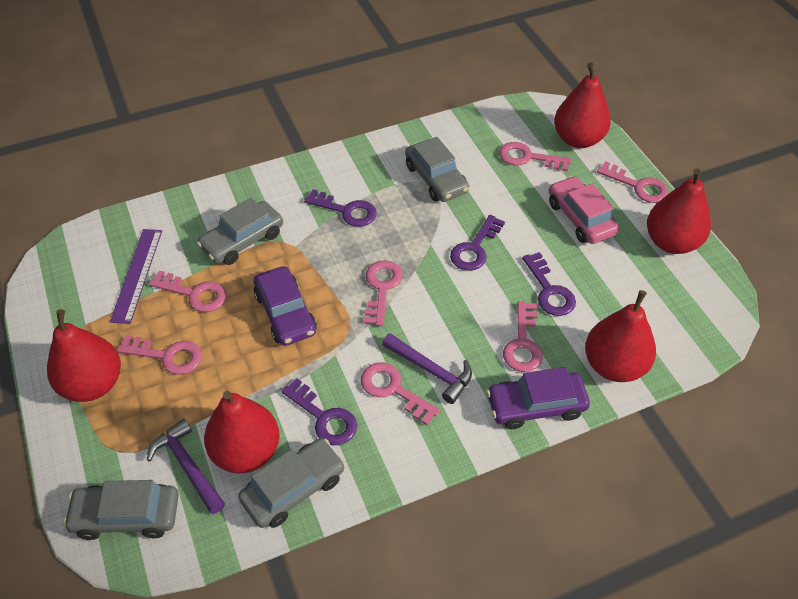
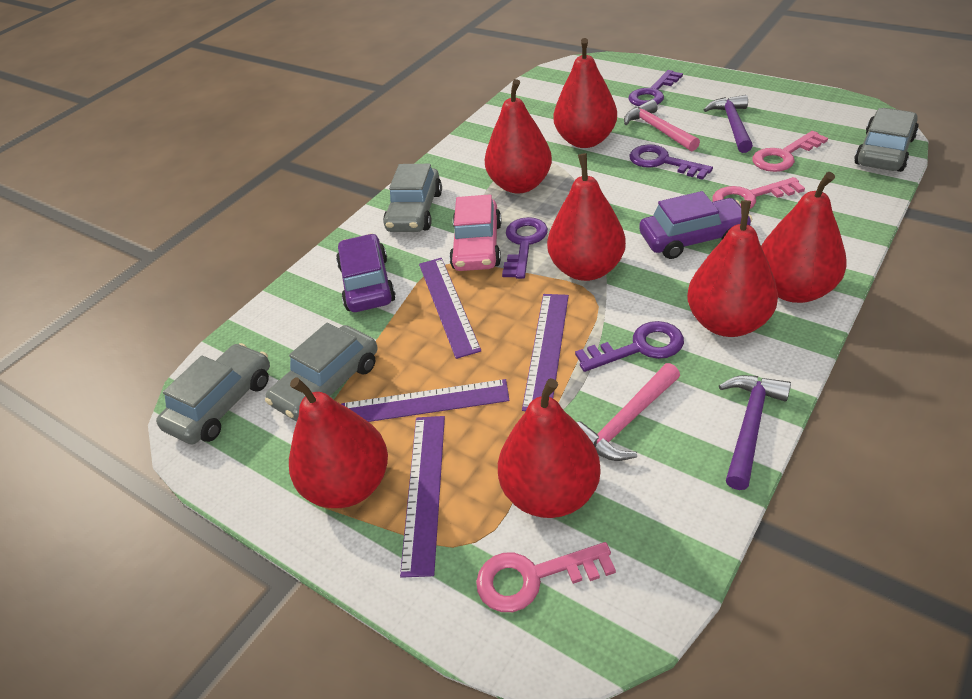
pink hammer: 0 -> 2
pink key: 7 -> 3
purple ruler: 1 -> 4
red pear: 5 -> 7

